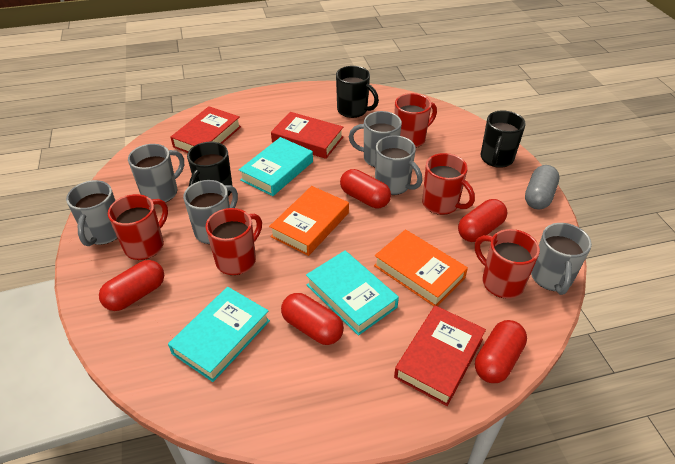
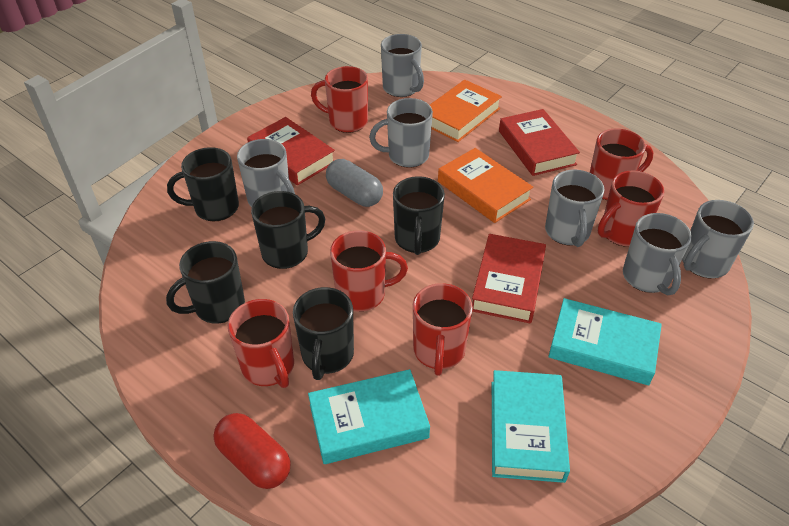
black mug: 3 -> 5
red capsule: 5 -> 1
red mug: 5 -> 6

